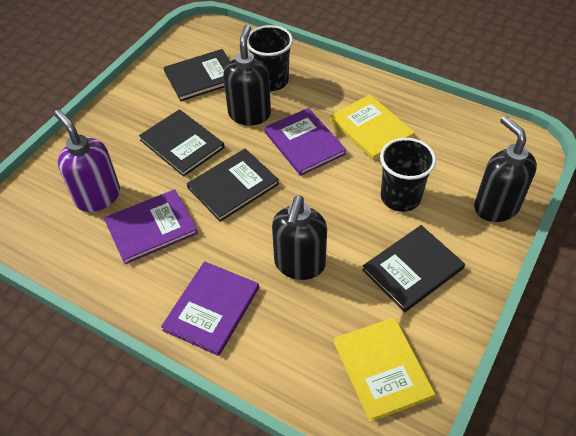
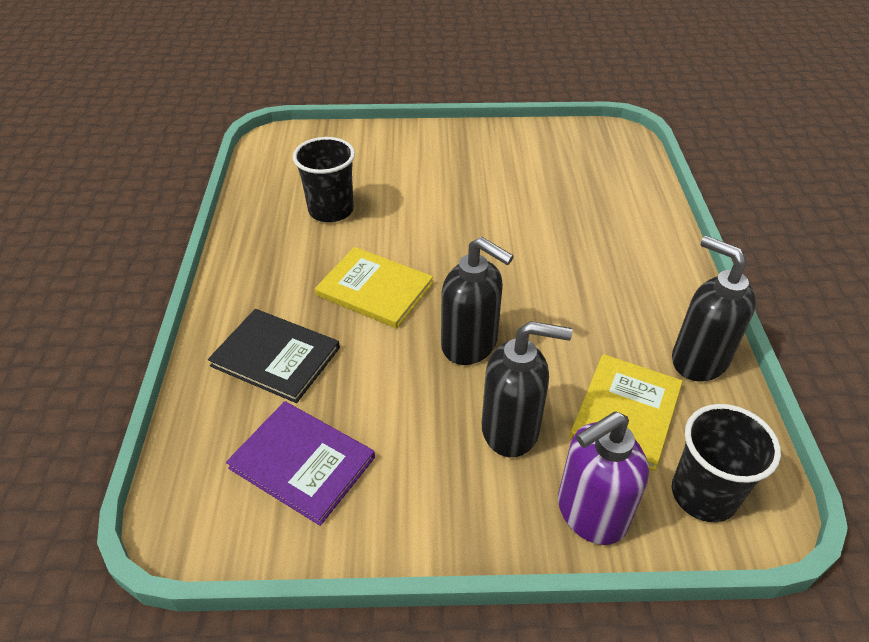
black book: 4 -> 1
purple book: 3 -> 1

